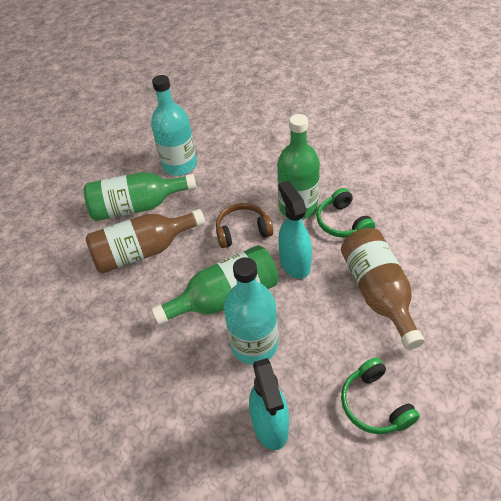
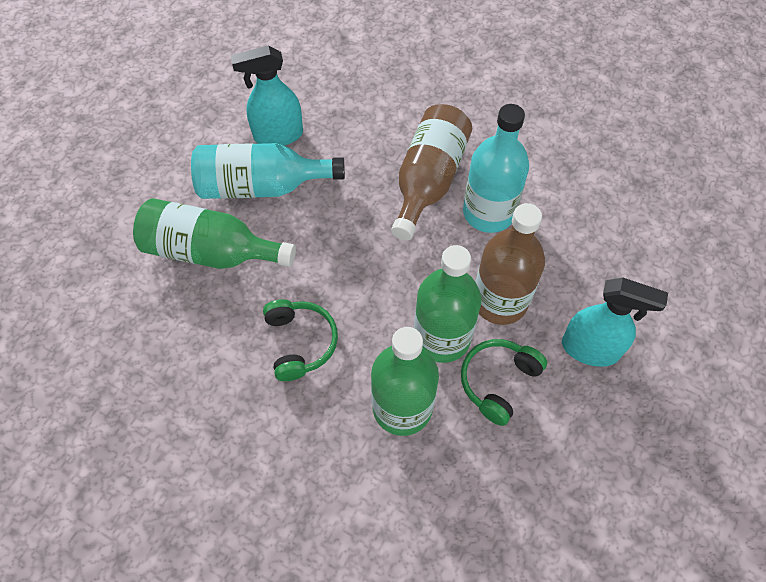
brown headphones: 1 -> 0

